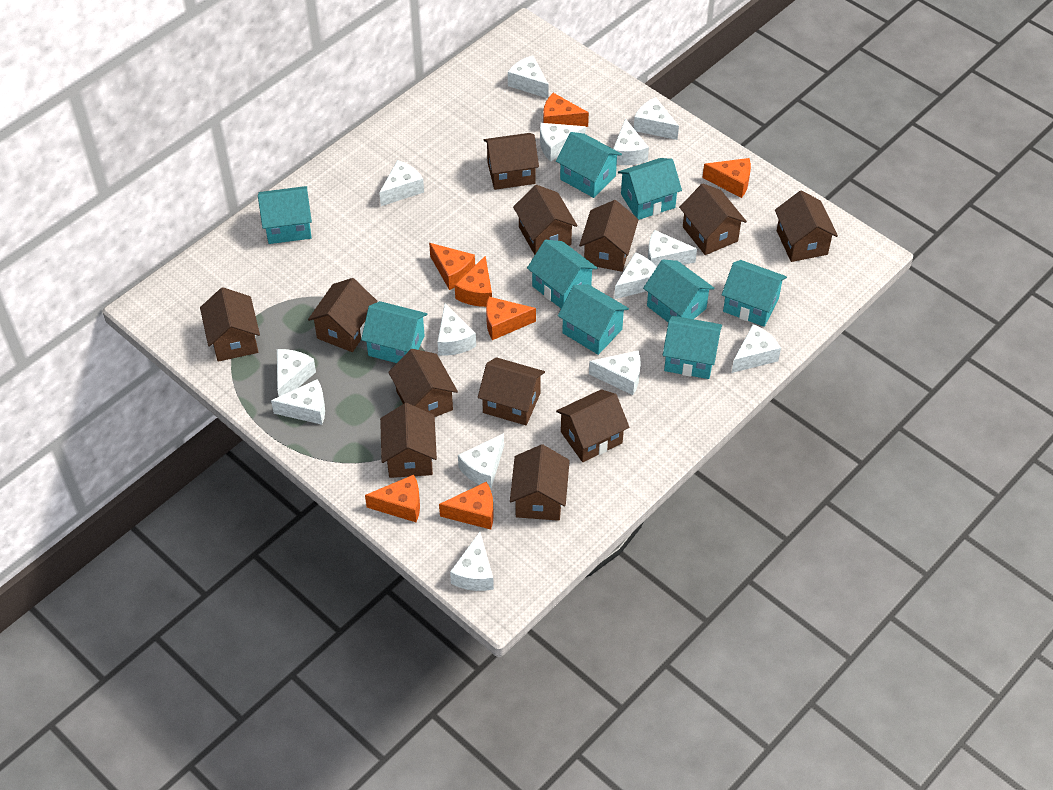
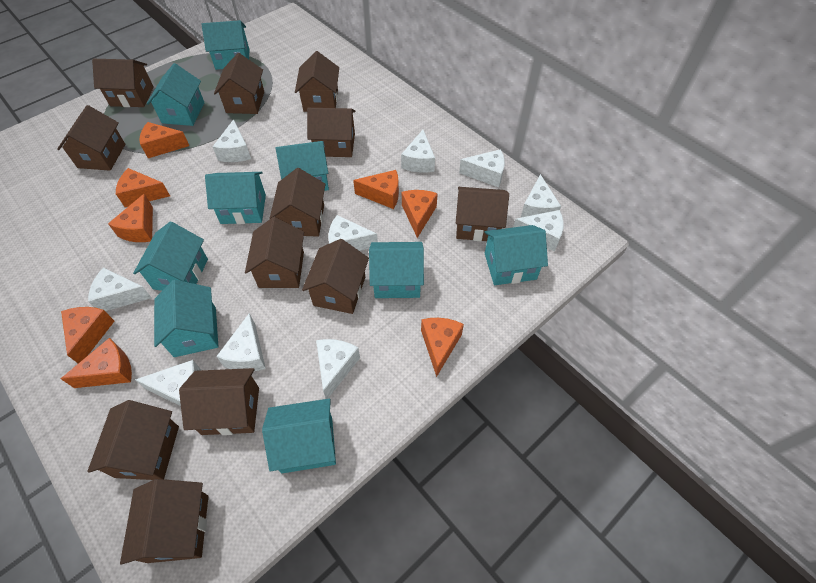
orange cheese: 7 -> 8
white cheese: 14 -> 10

